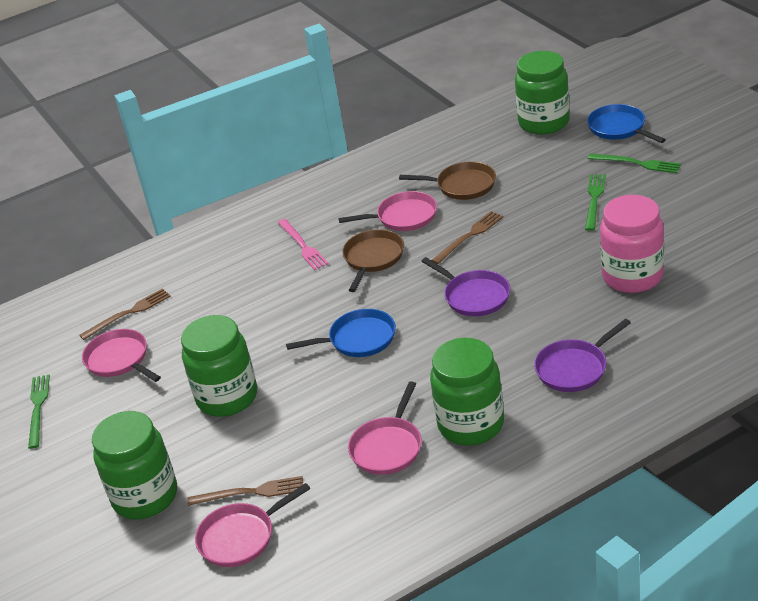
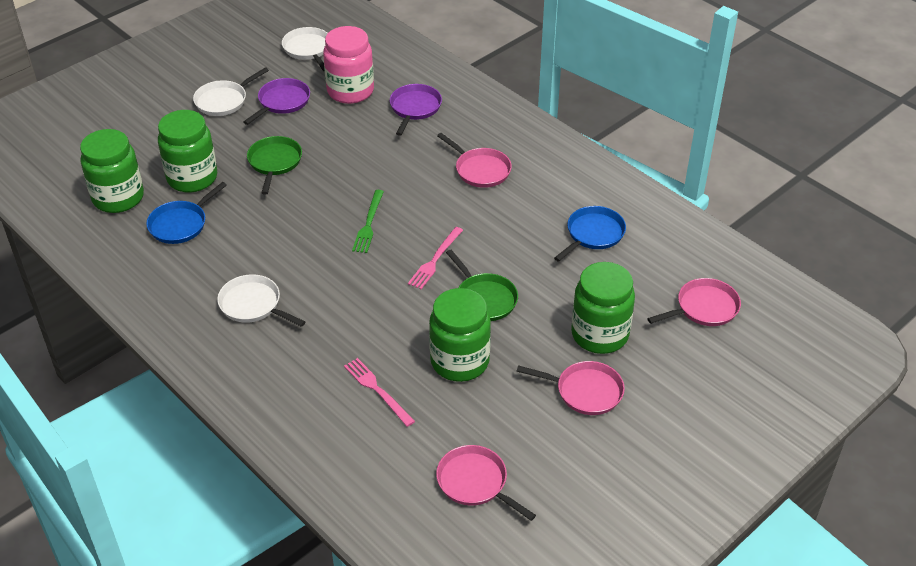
brown fork: 3 -> 0
brown pan: 2 -> 0
green fork: 3 -> 1
green pan: 0 -> 2
pink fork: 1 -> 2
white pan: 0 -> 3

